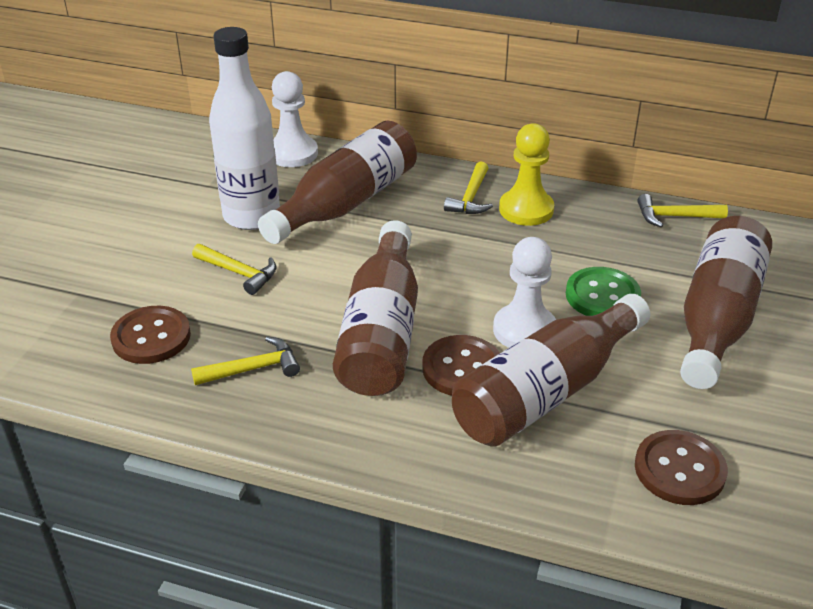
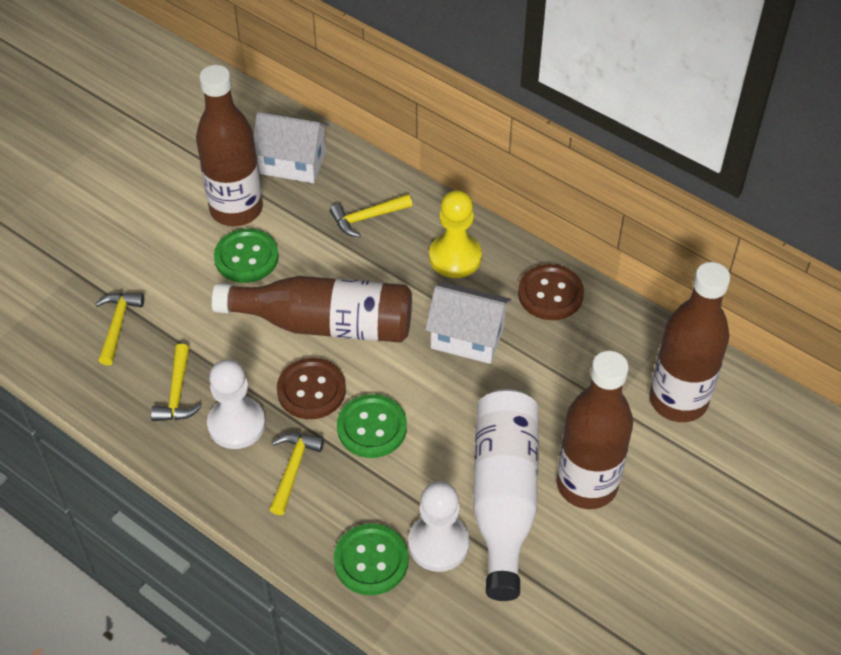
brown button: 3 -> 2
green button: 1 -> 3
white house: 0 -> 2

